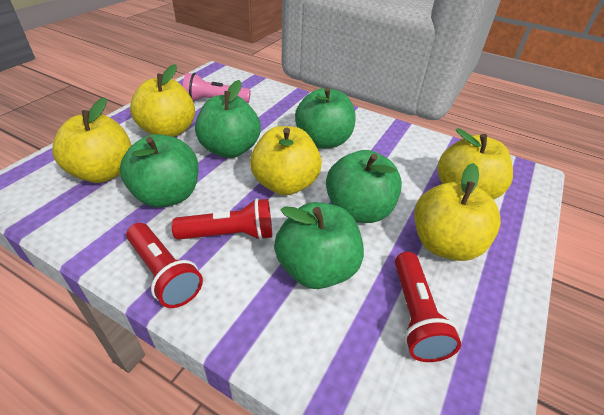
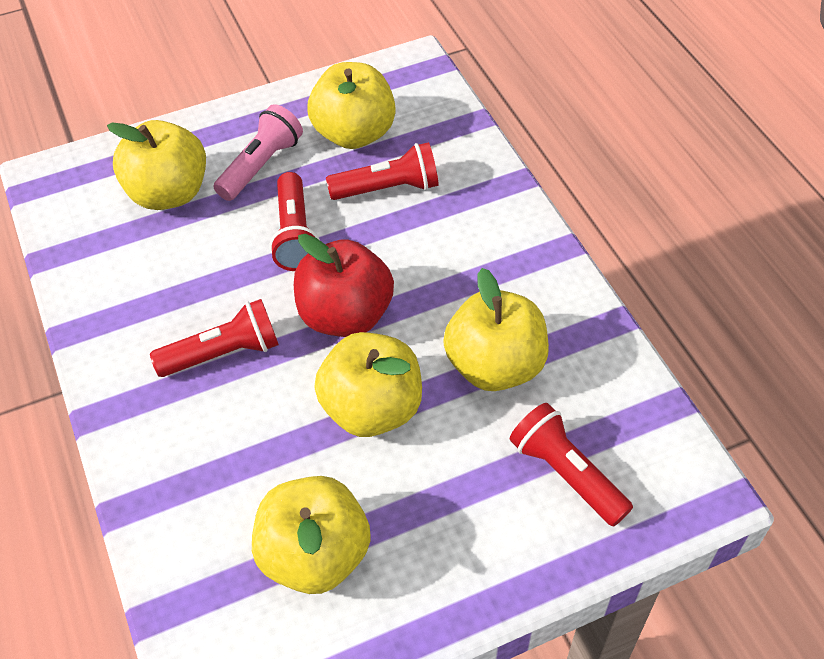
green apple: 5 -> 0
red apple: 0 -> 1
red flashlight: 3 -> 4

